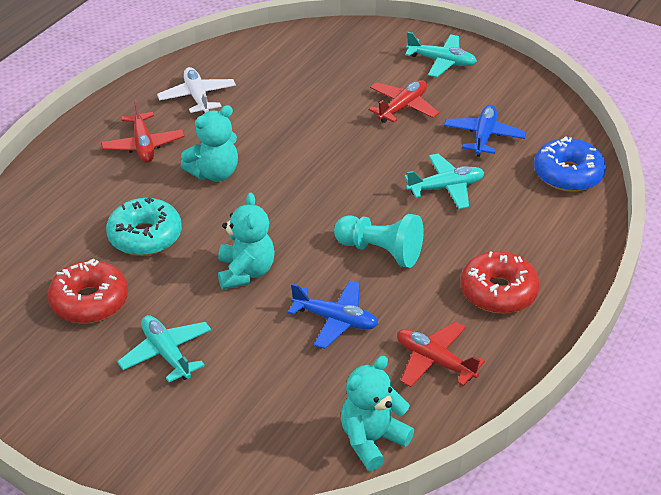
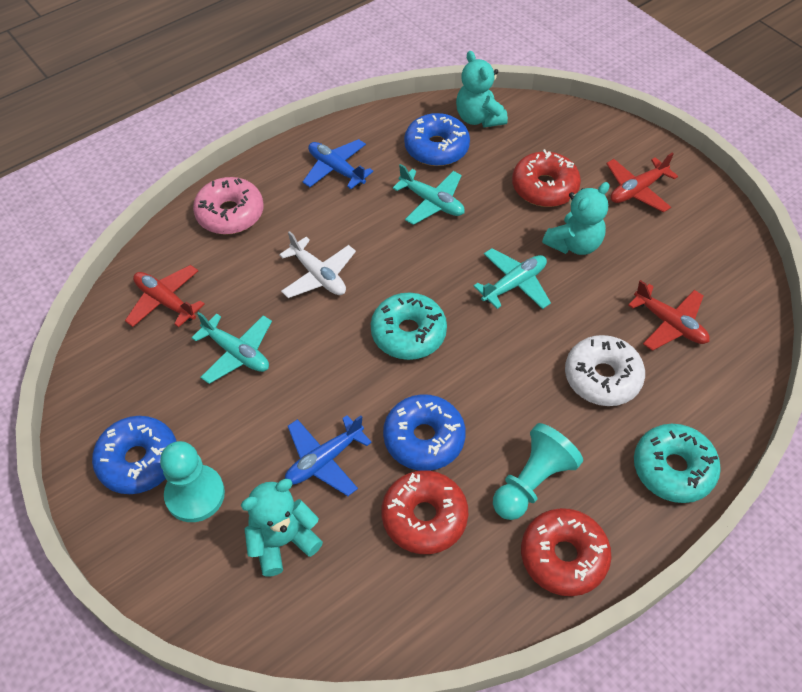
blue donut: 1 -> 3
pink donut: 0 -> 1
red donut: 2 -> 3
turquoise donut: 1 -> 2
turquoise pawn: 1 -> 2
white donut: 0 -> 1

